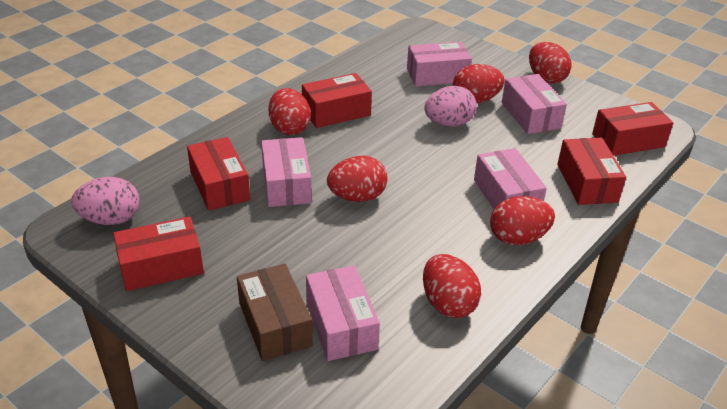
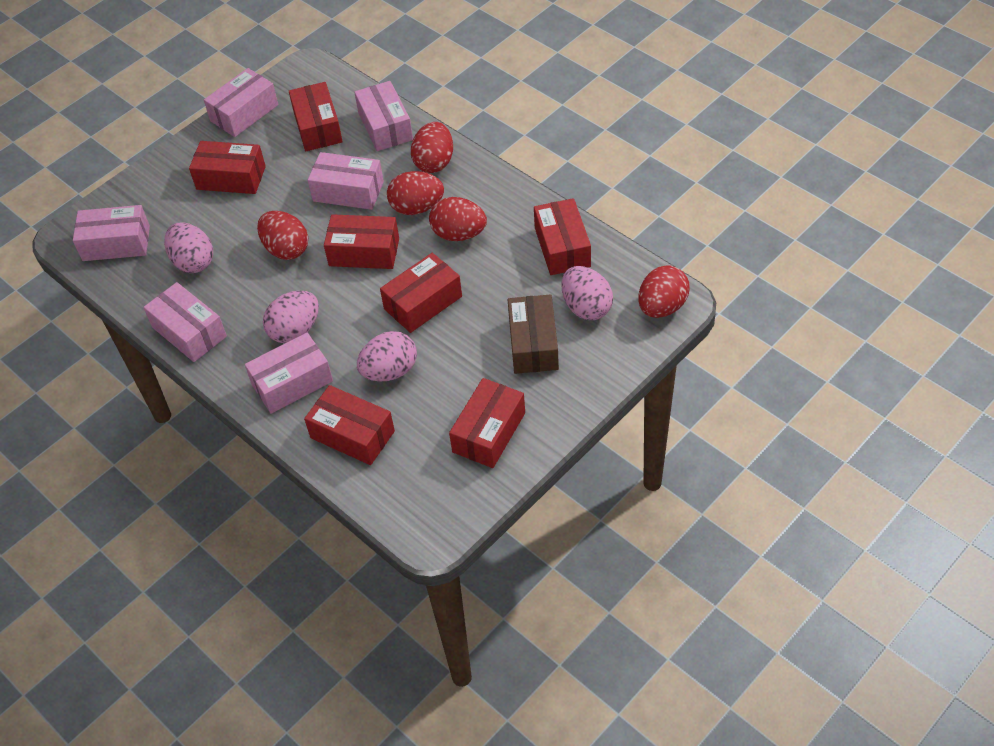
pink box: 5 -> 6
pink egg: 2 -> 4
red box: 5 -> 7
red egg: 6 -> 5

